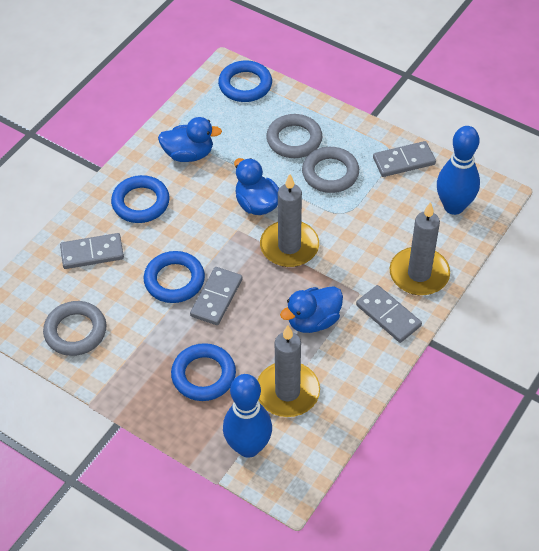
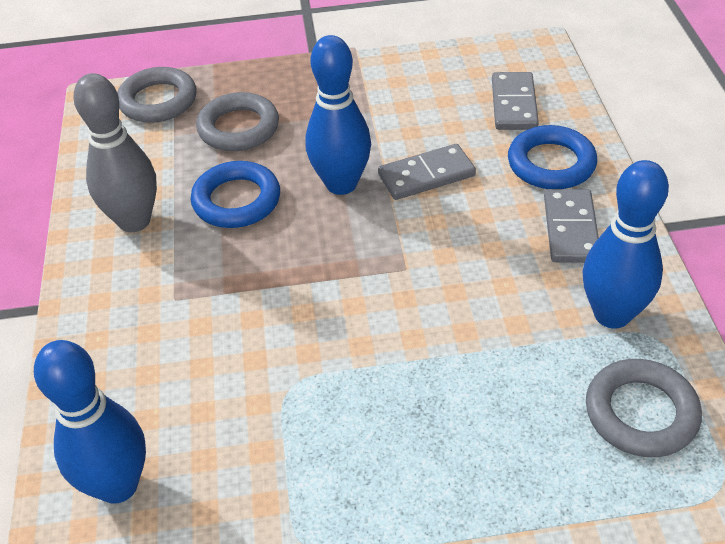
blue bowling pin: 2 -> 3
blue duck: 3 -> 0
blue ring: 4 -> 2
grey bowling pin: 0 -> 1
grey candle: 3 -> 0
grey domino: 4 -> 3

